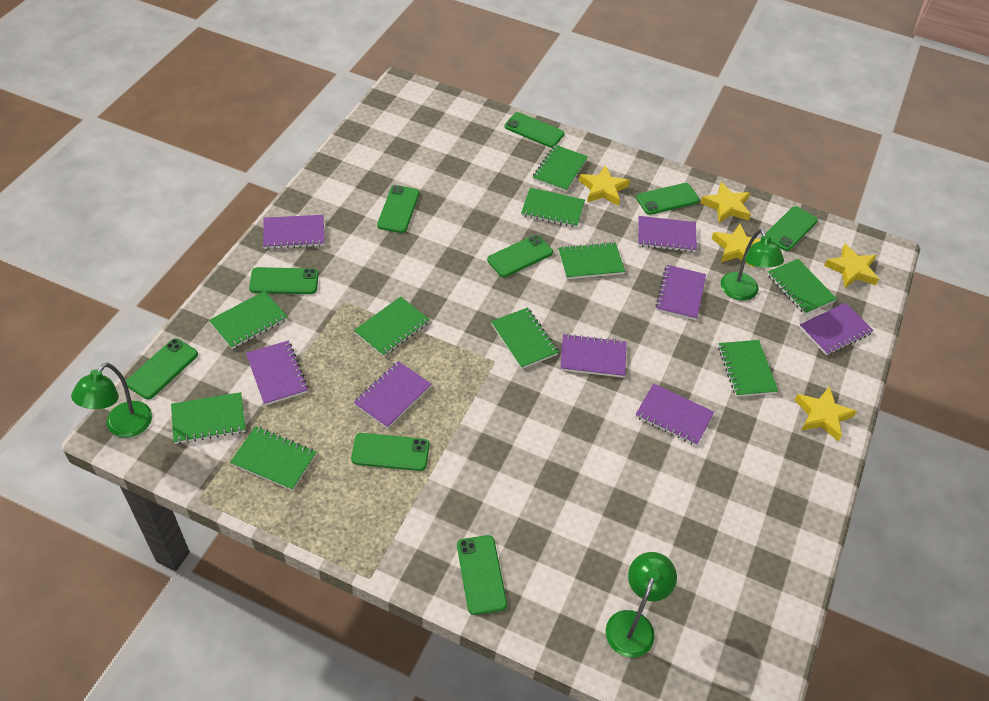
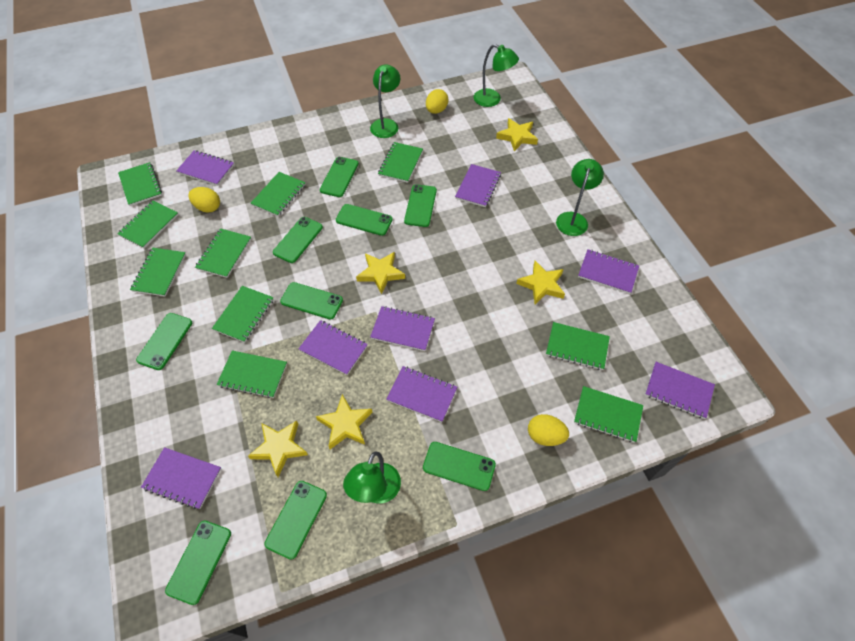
green lamp: 3 -> 4
yellow egg: 0 -> 3

